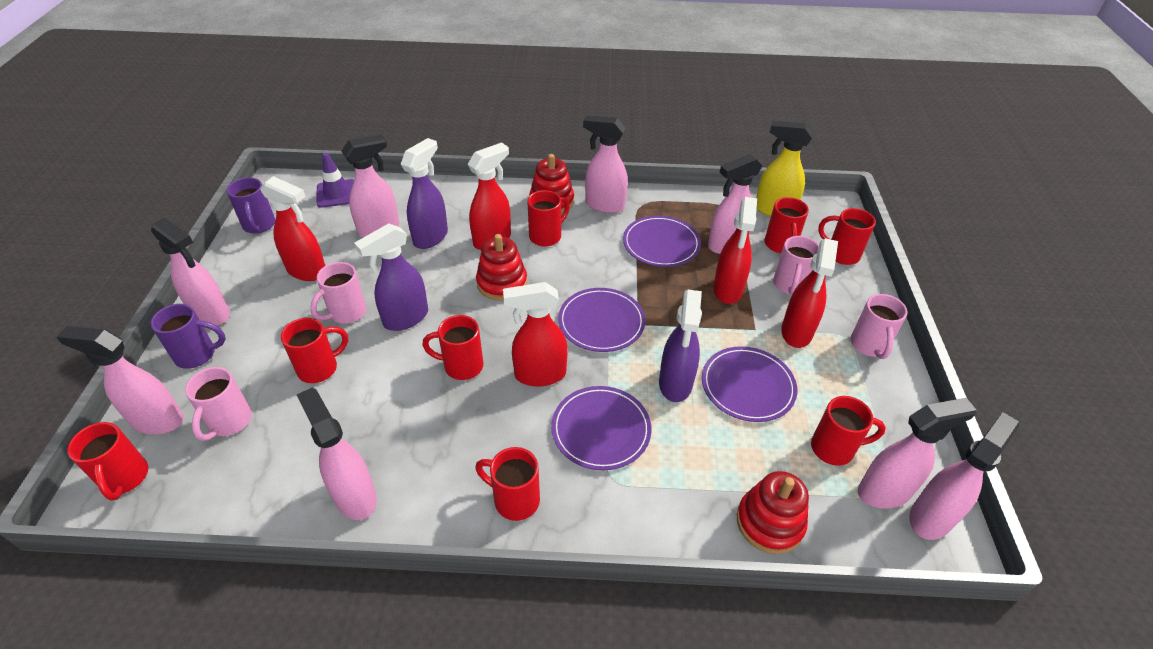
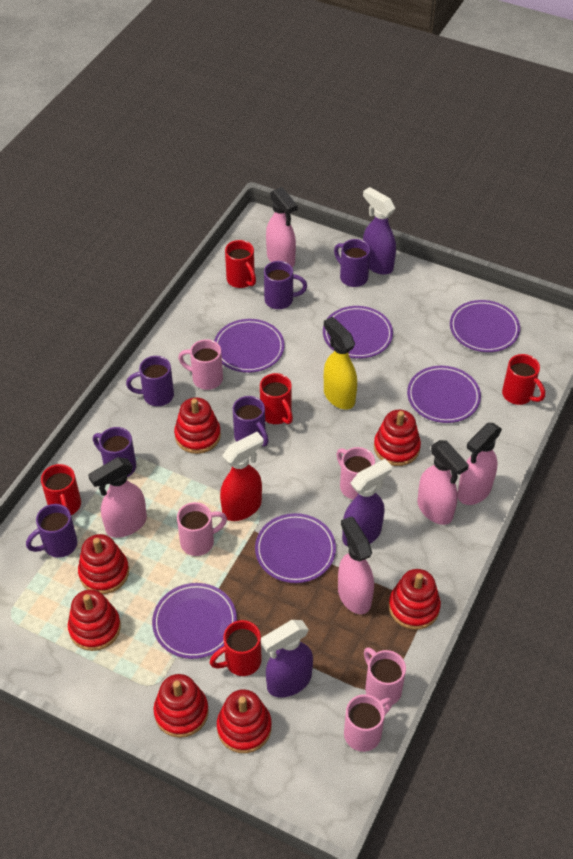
pink mug: 4 -> 5
pink spray bottle: 8 -> 5
purple mug: 2 -> 6
purple plate: 4 -> 6
purple traffic cone: 1 -> 0
red mug: 8 -> 5
red spray bottle: 5 -> 1
red stacking toy: 3 -> 7

